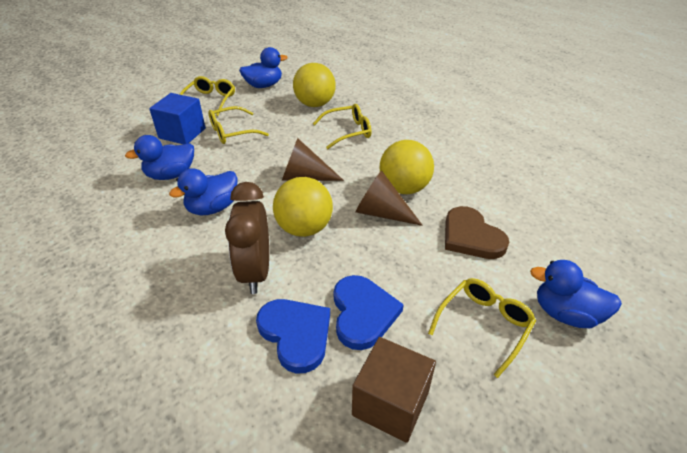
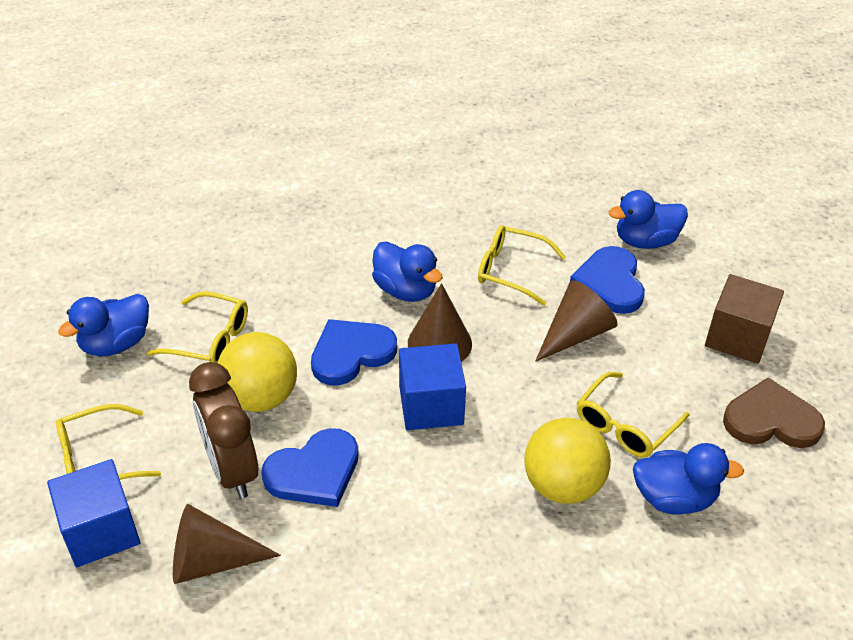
blue cube: 1 -> 2
blue heart: 2 -> 3
brown cone: 2 -> 3
yellow ball: 3 -> 2

